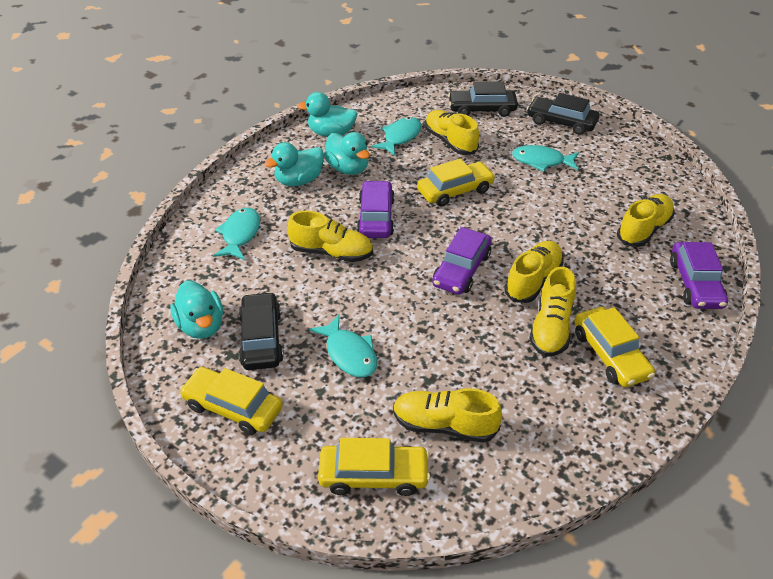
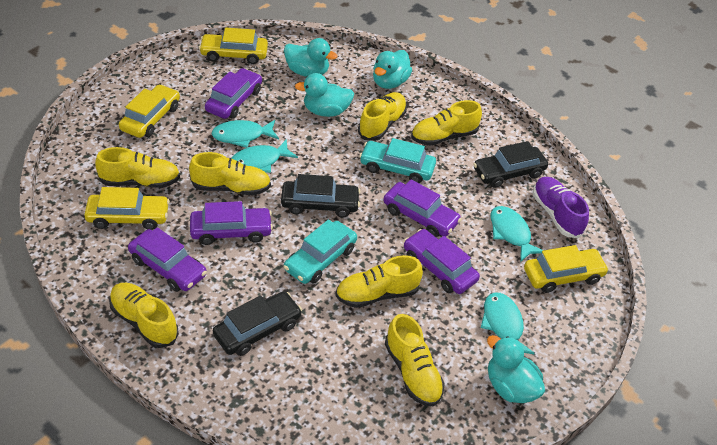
purple car: 3 -> 5
purple shoe: 0 -> 1
turquoise car: 0 -> 2
yellow shoe: 6 -> 7

